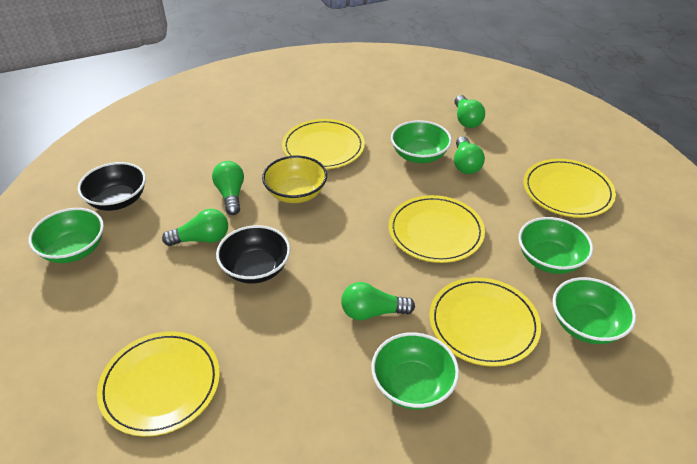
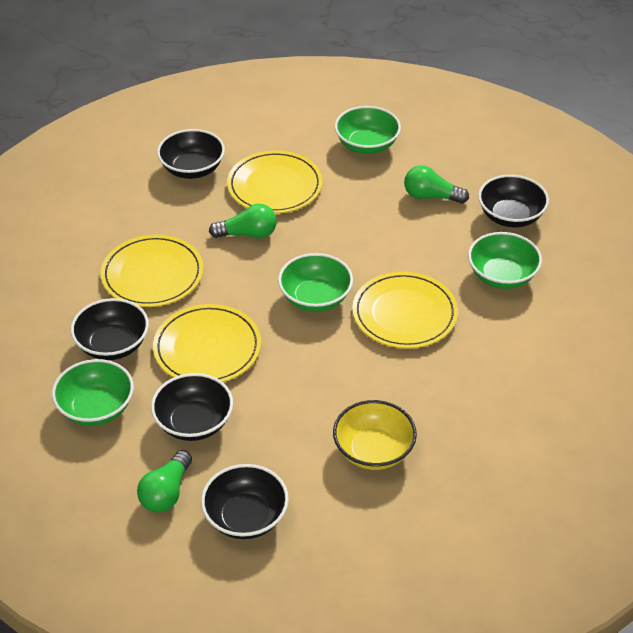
black bowl: 2 -> 5
green bowl: 5 -> 4
green light bulb: 5 -> 3
yellow plate: 5 -> 4

